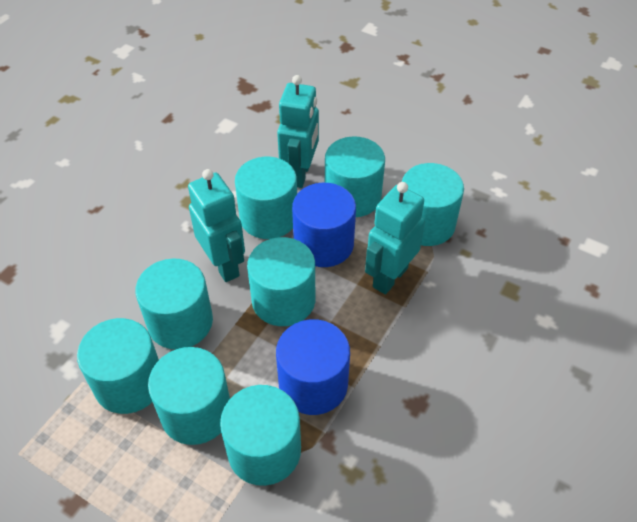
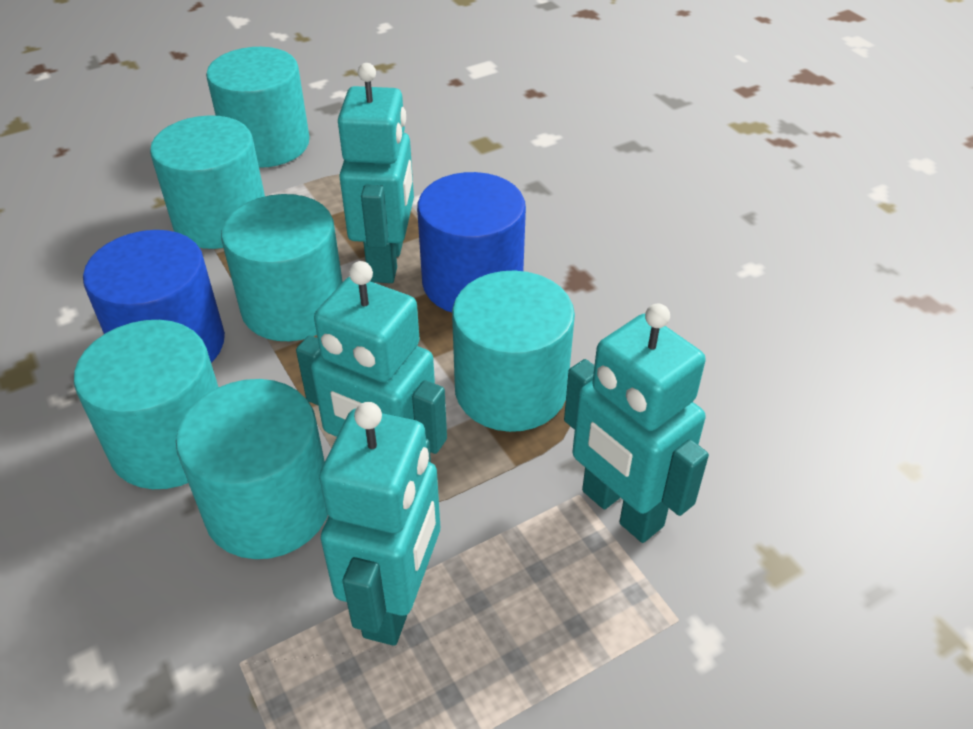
turquoise cylinder: 8 -> 6
turquoise robot: 3 -> 4

